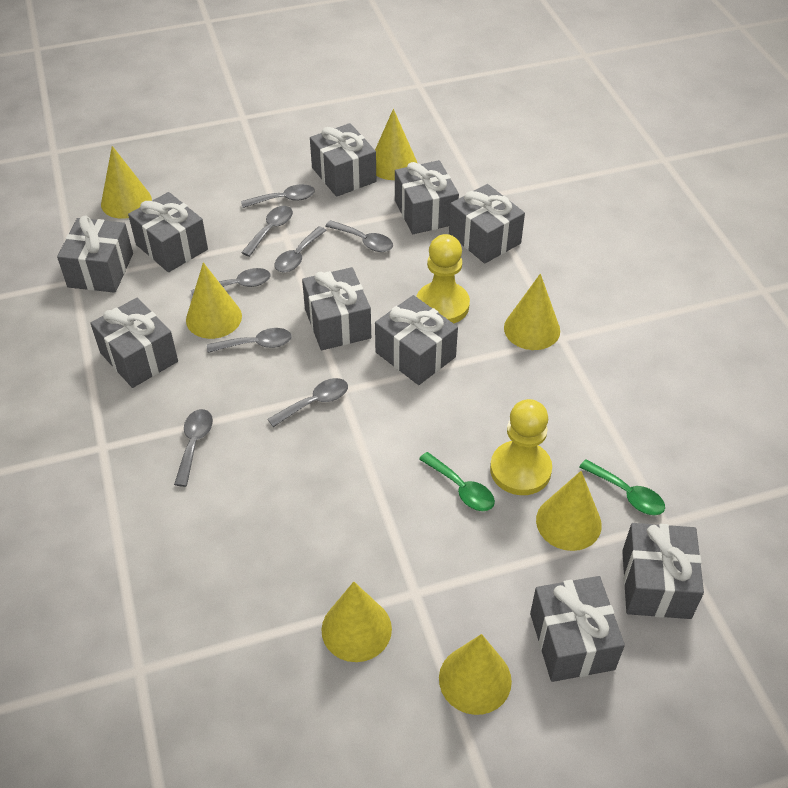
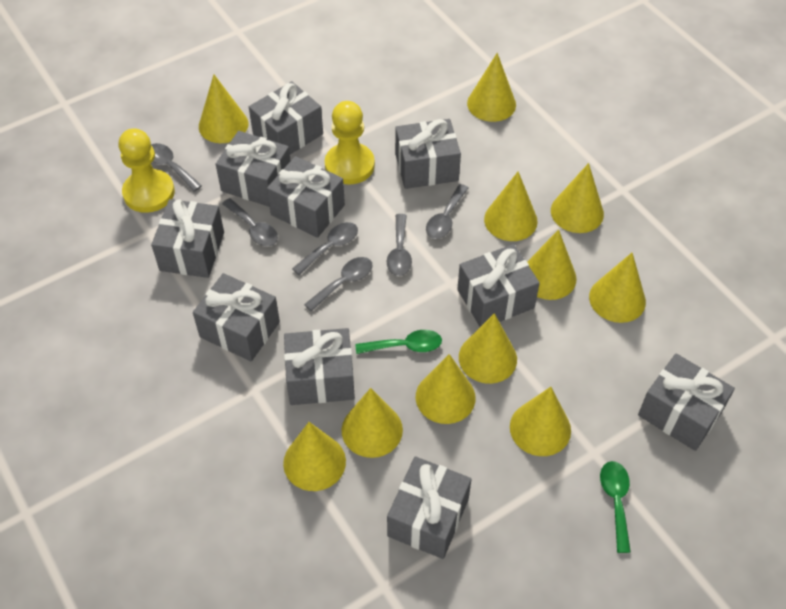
grey spoon: 8 -> 6
yellow cone: 7 -> 11

